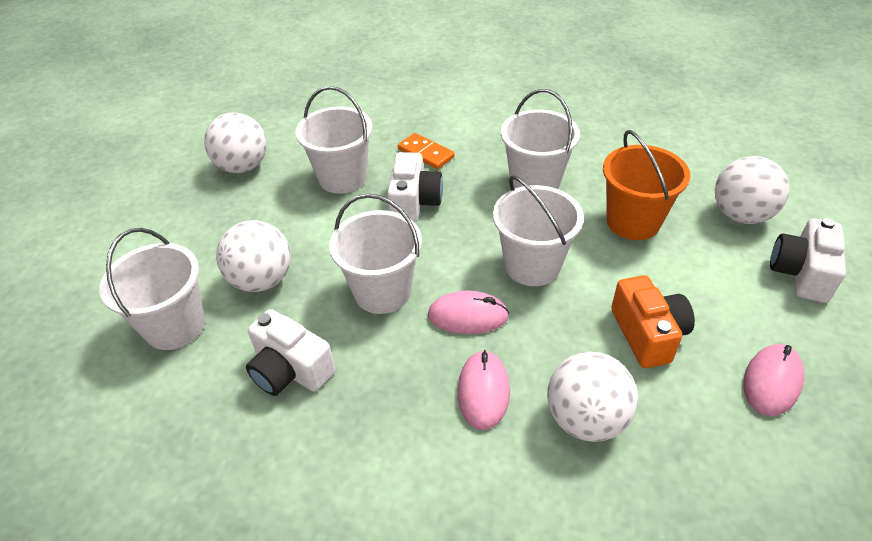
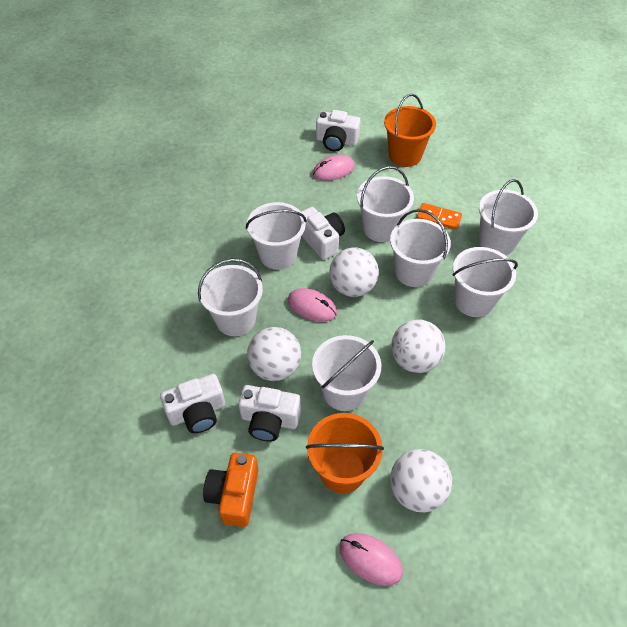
orange bucket: 1 -> 2
white bucket: 5 -> 7
white camera: 3 -> 4

